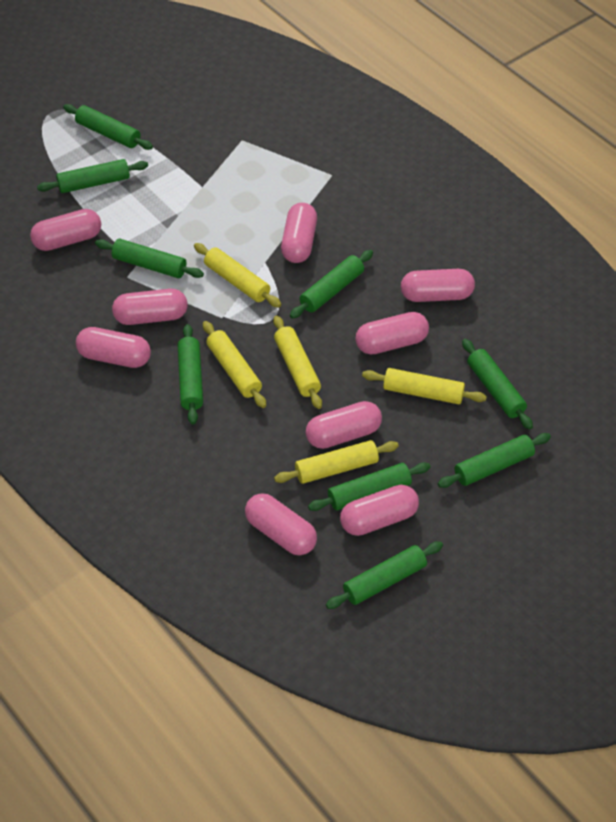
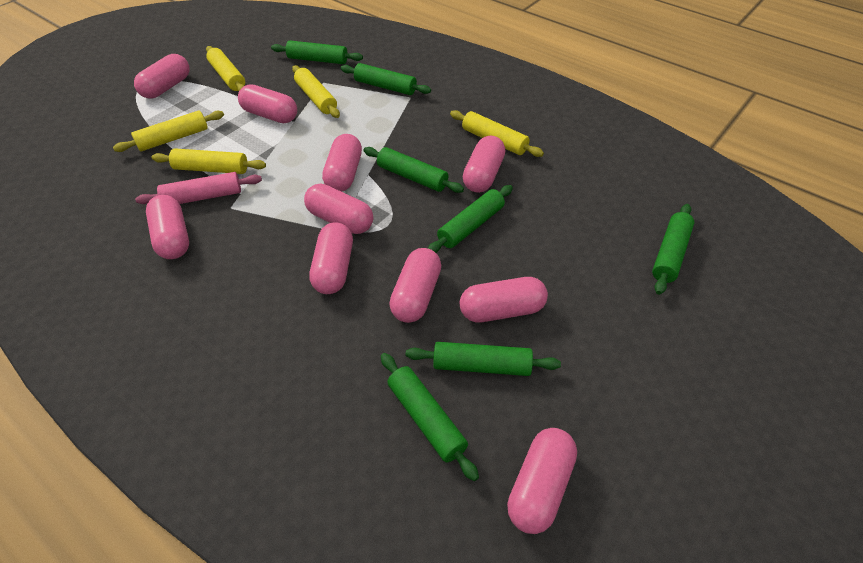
green rolling pin: 9 -> 7
pink capsule: 9 -> 10
pink rolling pin: 0 -> 1

